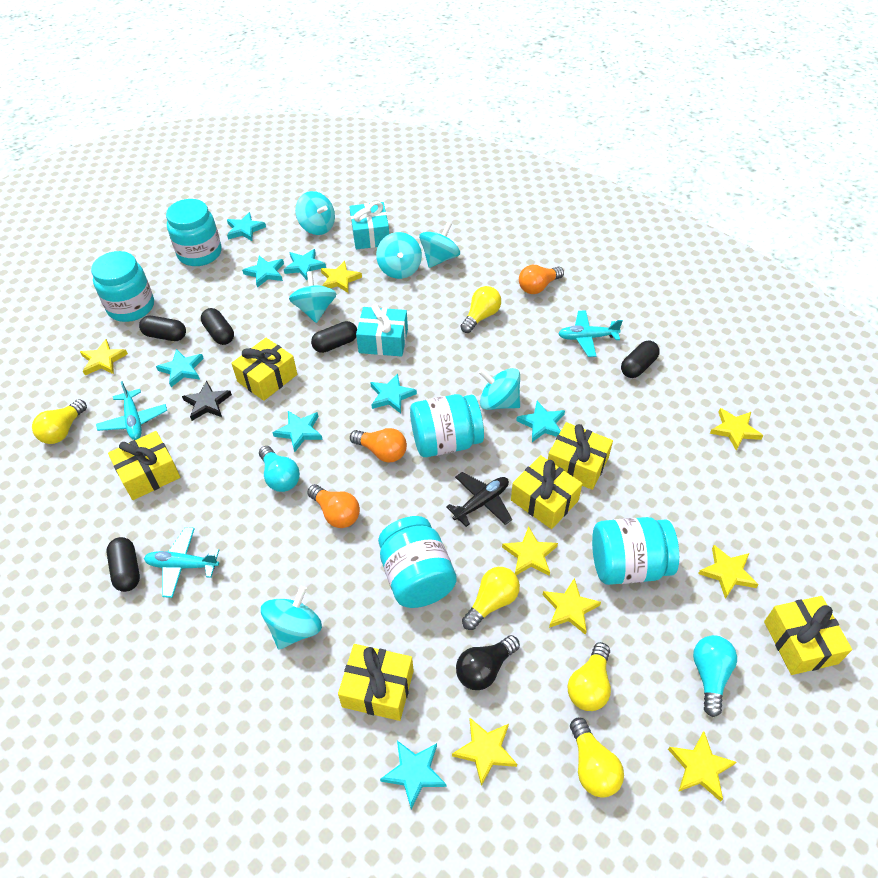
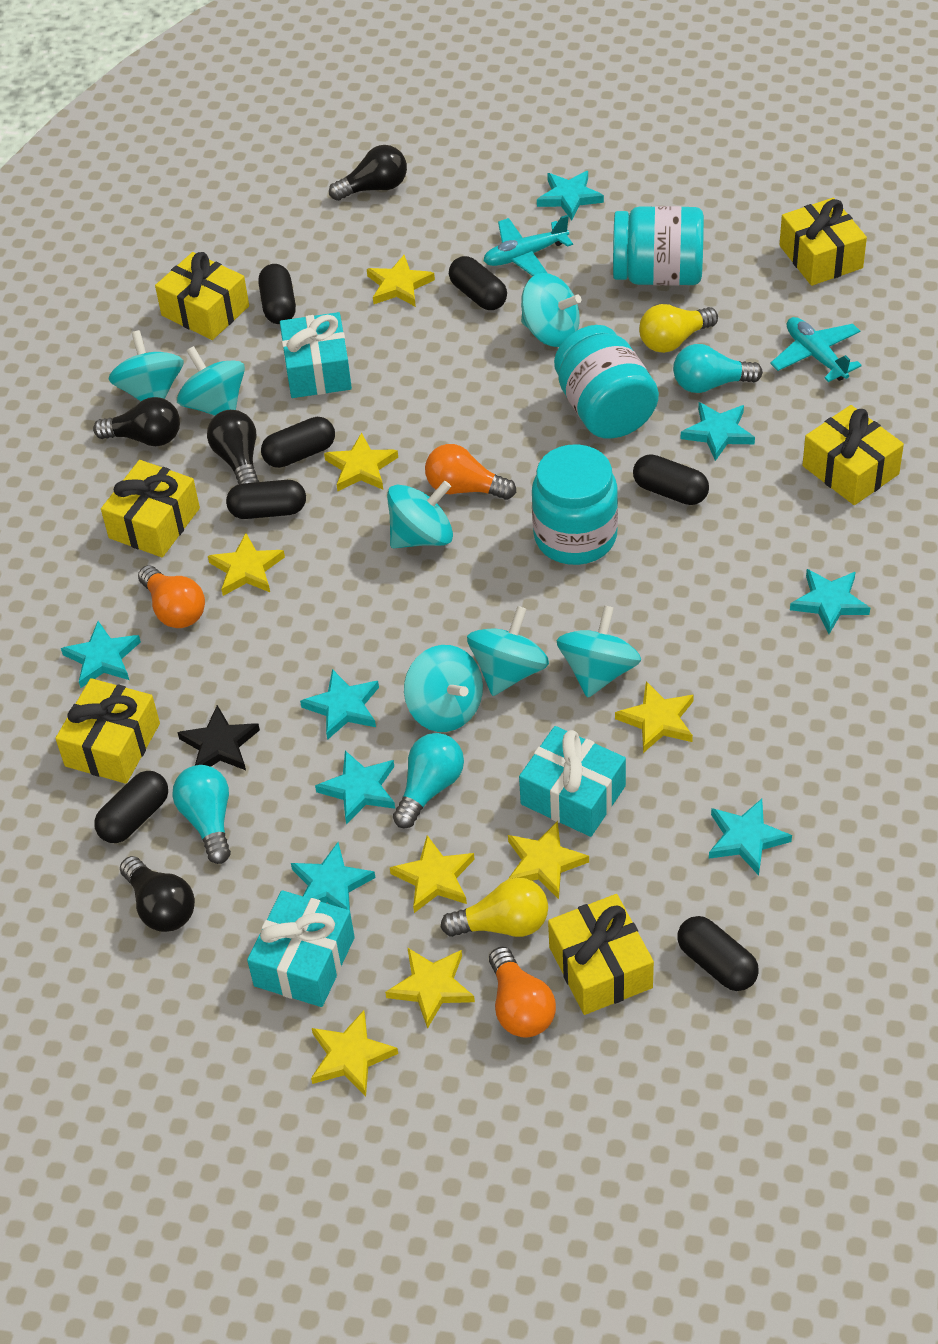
black capsule: 5 -> 7
black light bulb: 1 -> 4
black plane: 1 -> 0
turquoise gift: 2 -> 3
turquoise jar: 5 -> 3
turquoise light bulb: 2 -> 3
turquoise plane: 3 -> 2
turquoise spinning top: 6 -> 7
yellow light bulb: 5 -> 2

